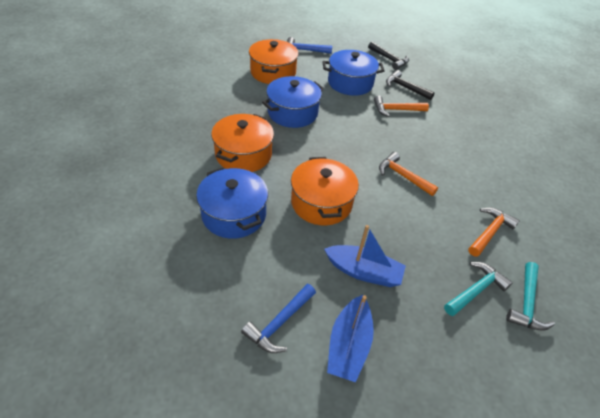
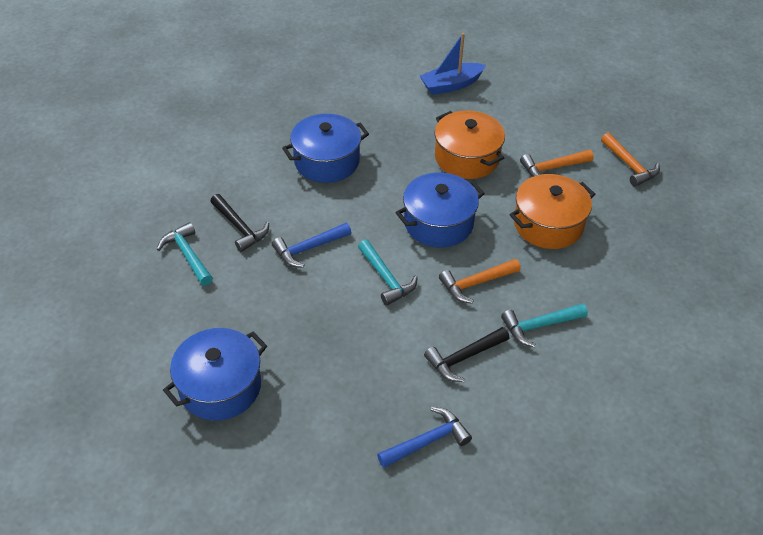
blue boat: 2 -> 1
orange pot: 3 -> 2
turquoise hammer: 2 -> 3

